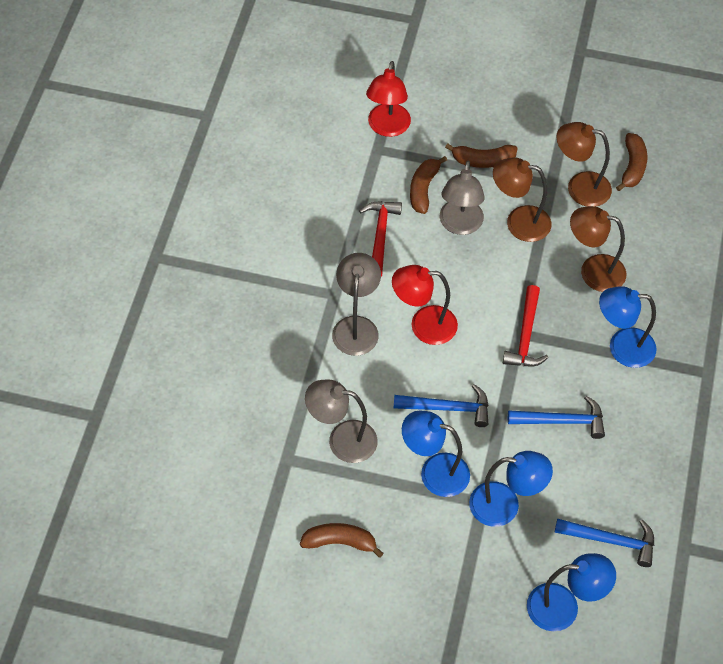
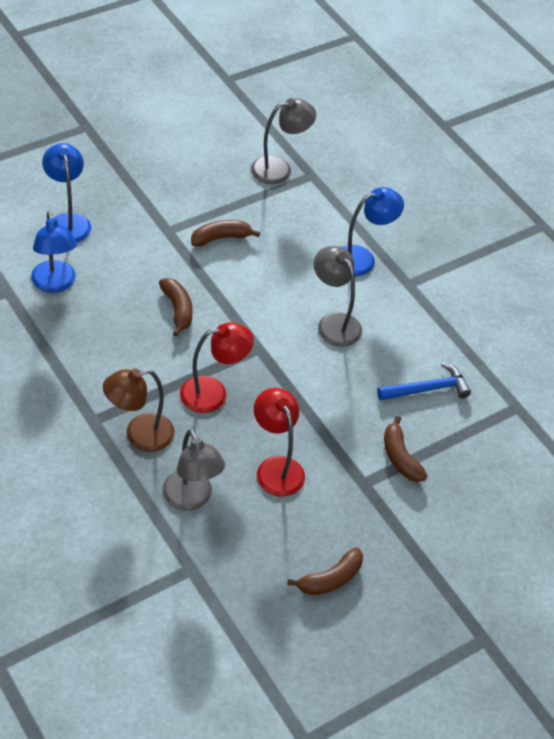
blue hammer: 3 -> 1
blue lamp: 4 -> 3
brown lamp: 3 -> 1
red hammer: 2 -> 0

